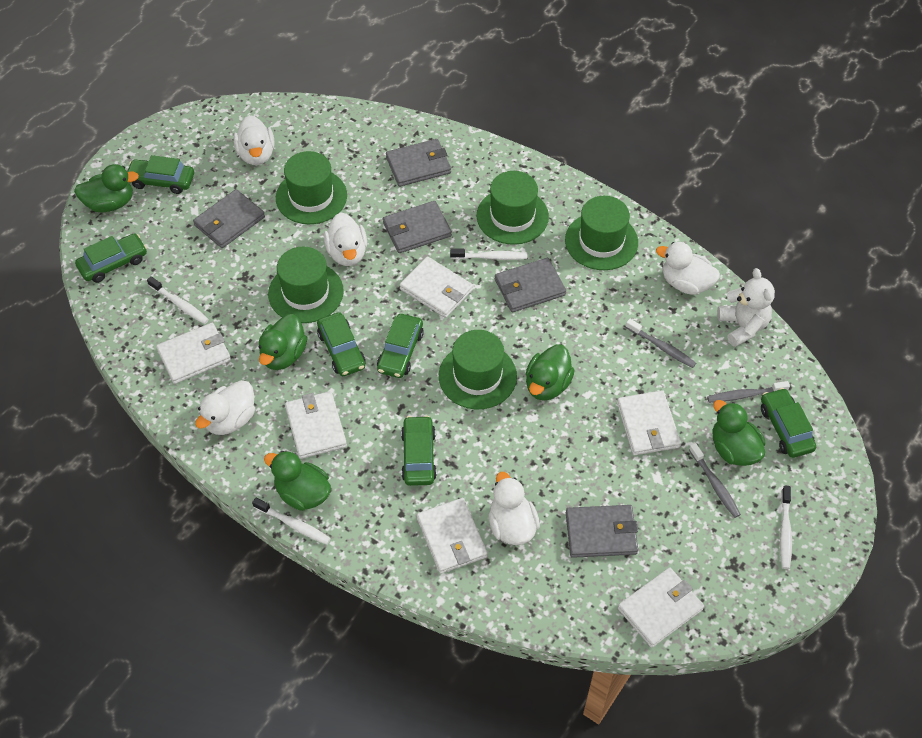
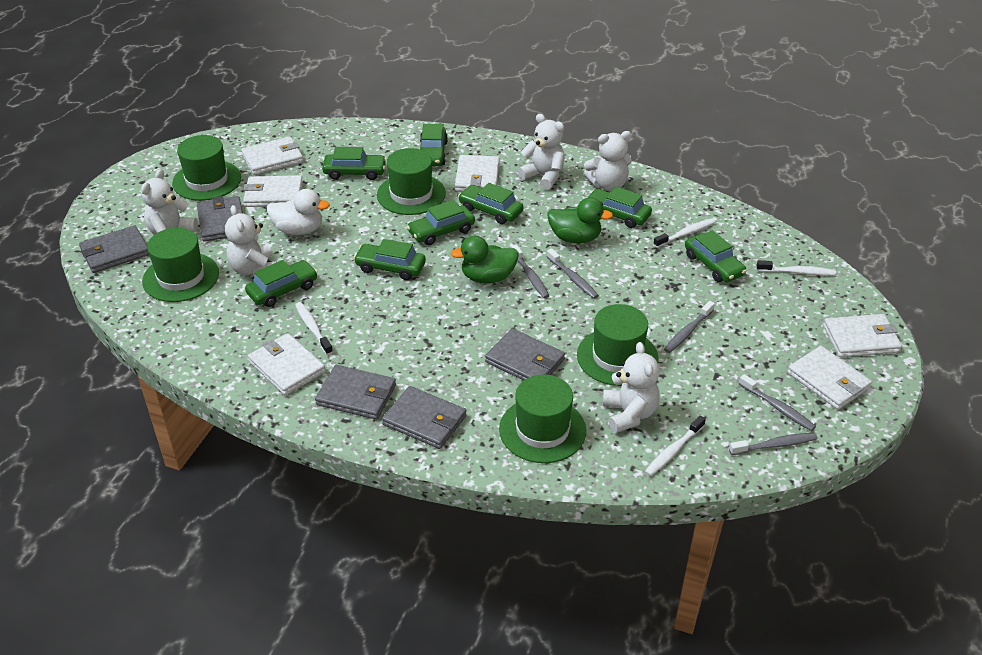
green car: 6 -> 8
green duck: 5 -> 2
grey toothbrush: 3 -> 5
white duck: 5 -> 1
white teddy bear: 1 -> 5

